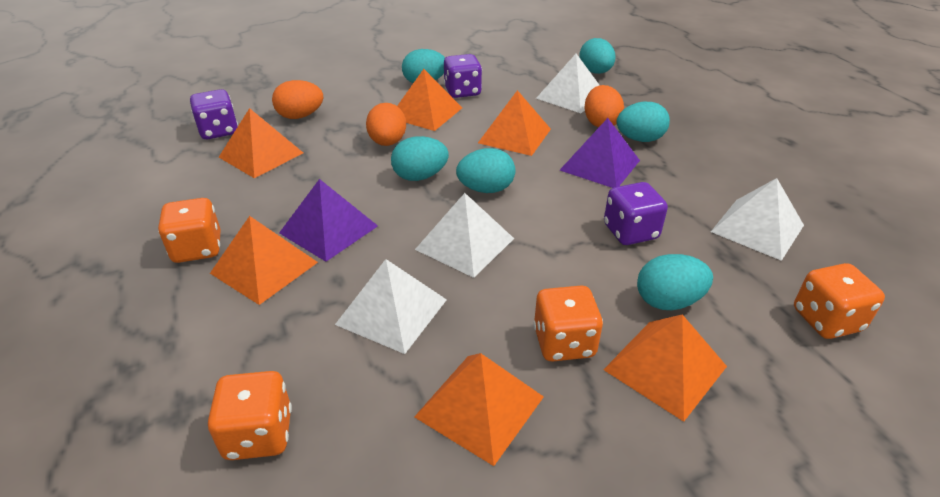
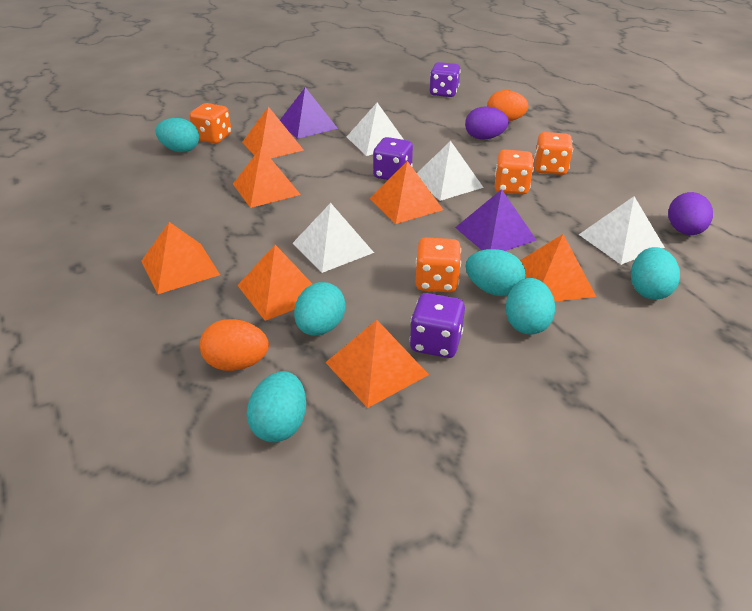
orange egg: 3 -> 2
orange pyramid: 6 -> 7
purple egg: 0 -> 2

